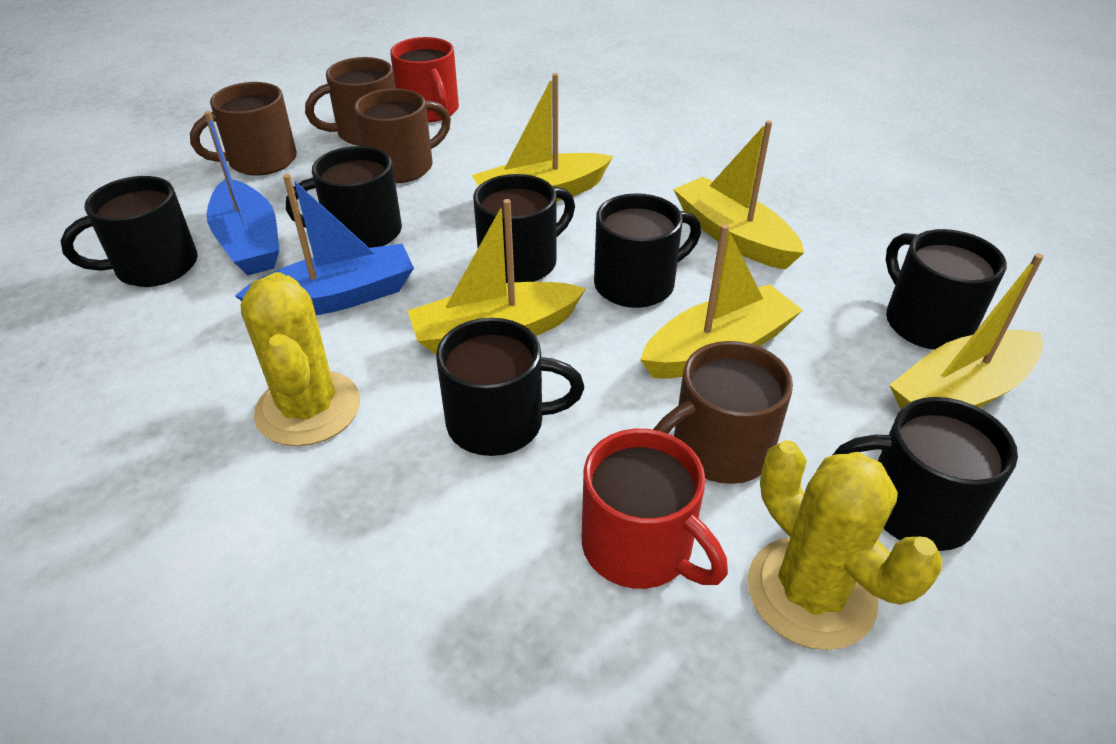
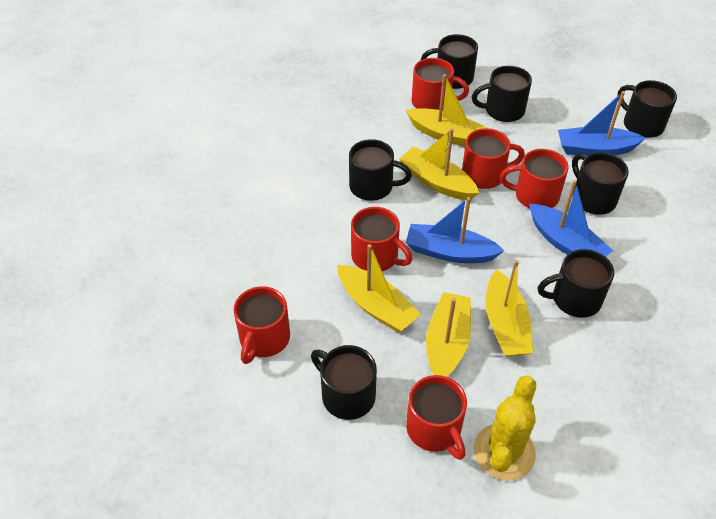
blue boat: 2 -> 3
brown mug: 4 -> 0
red mug: 2 -> 6
yellow cactus: 2 -> 1

